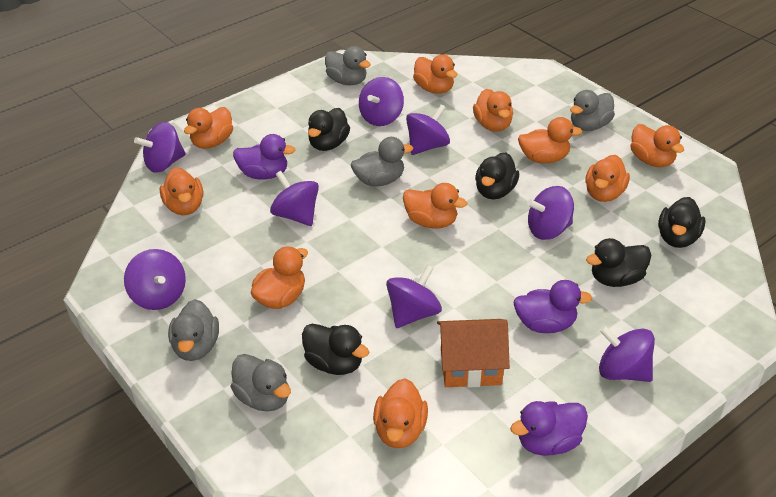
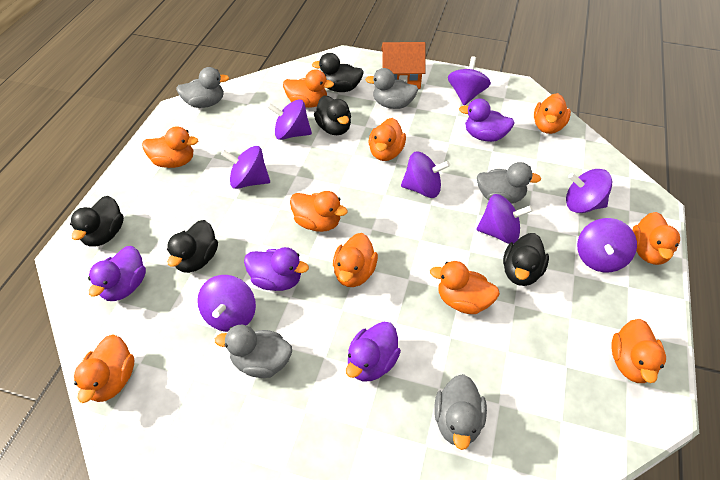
purple duck: 3 -> 4

